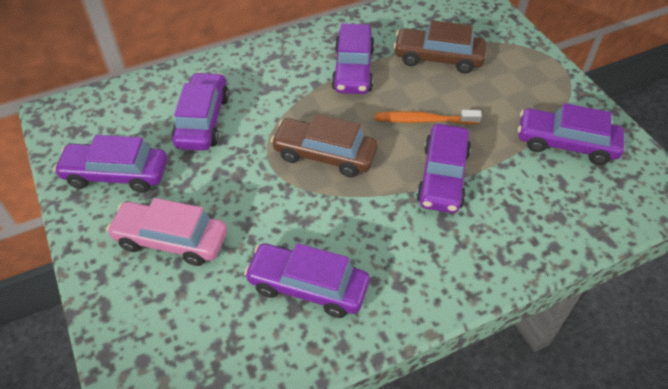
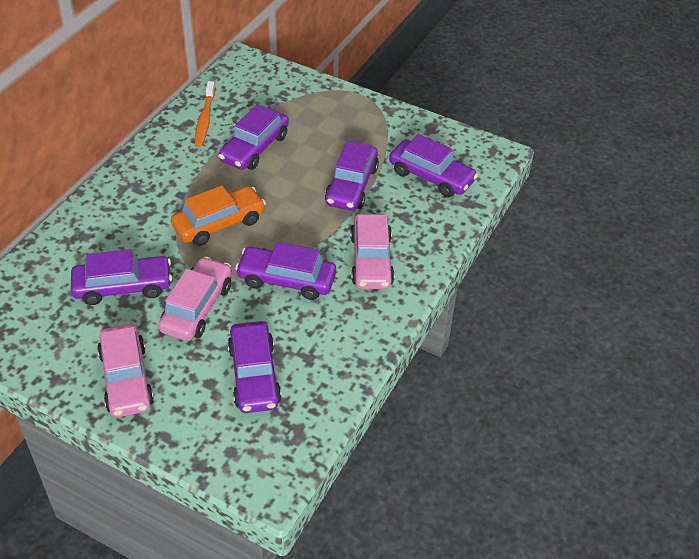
brown car: 2 -> 0
orange car: 0 -> 1
pink car: 1 -> 3

